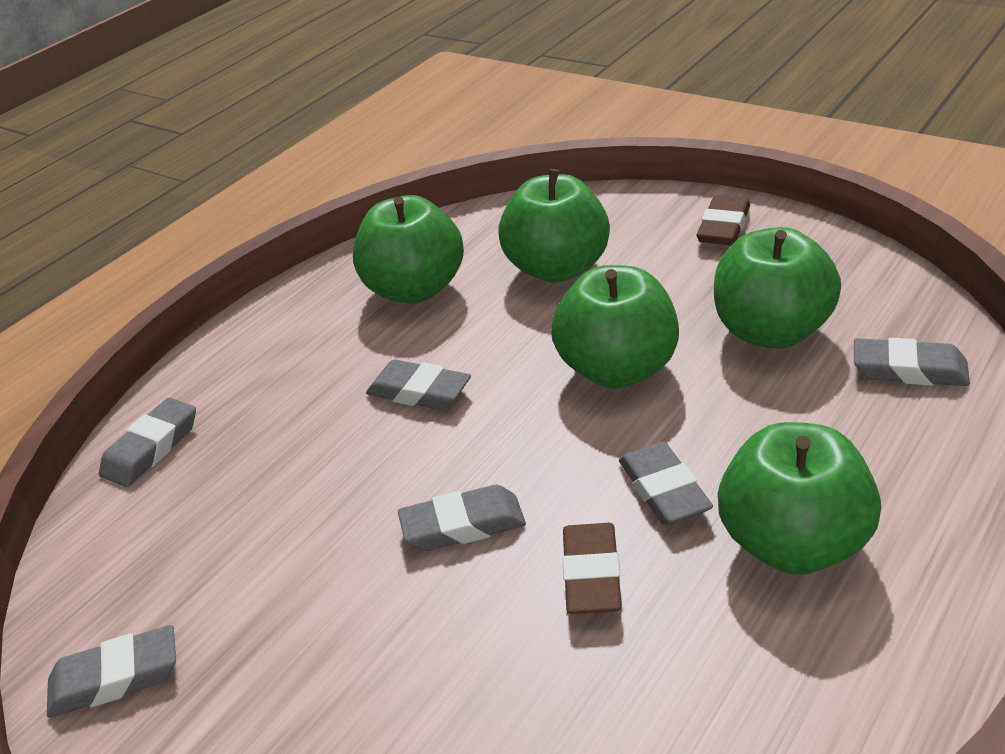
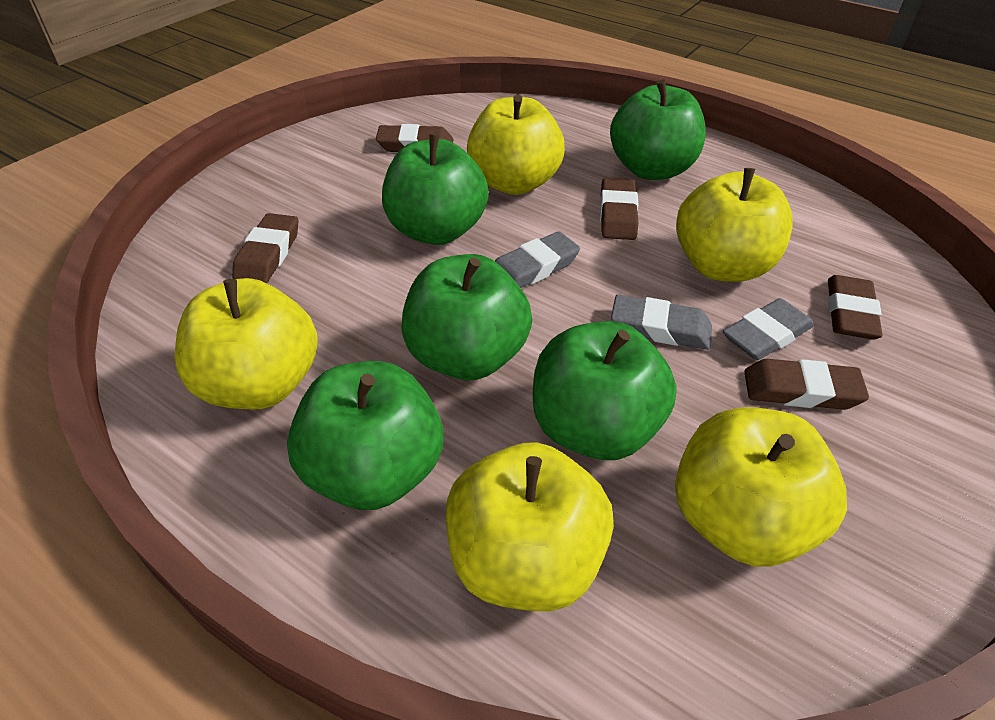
brown eraser: 2 -> 5
grey eraser: 6 -> 3
yellow apple: 0 -> 5

